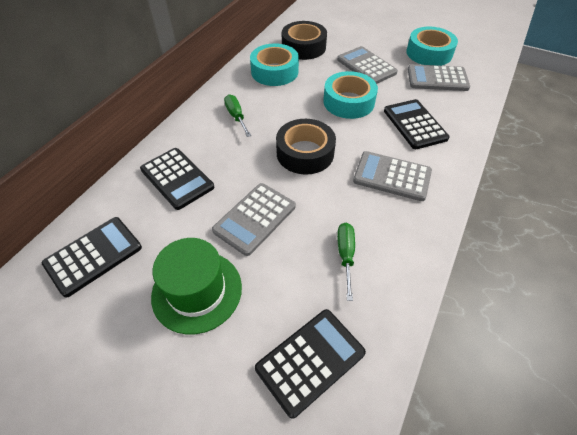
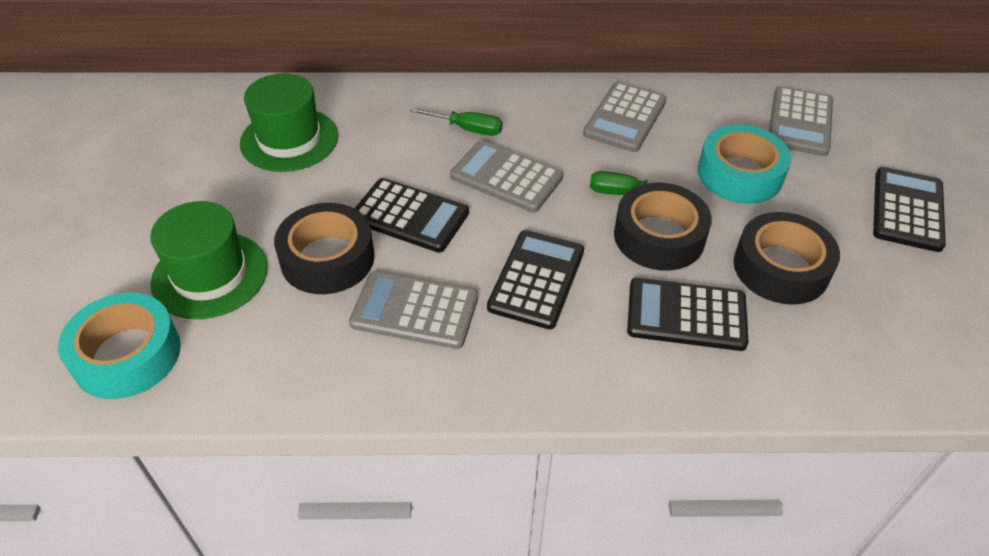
black tape: 2 -> 3
green hat: 1 -> 2
turquoise tape: 3 -> 2

